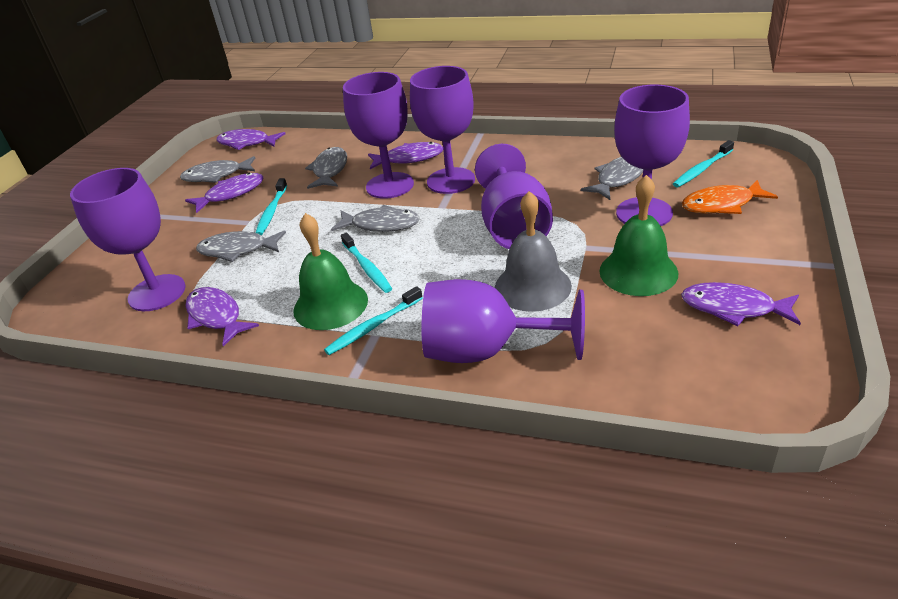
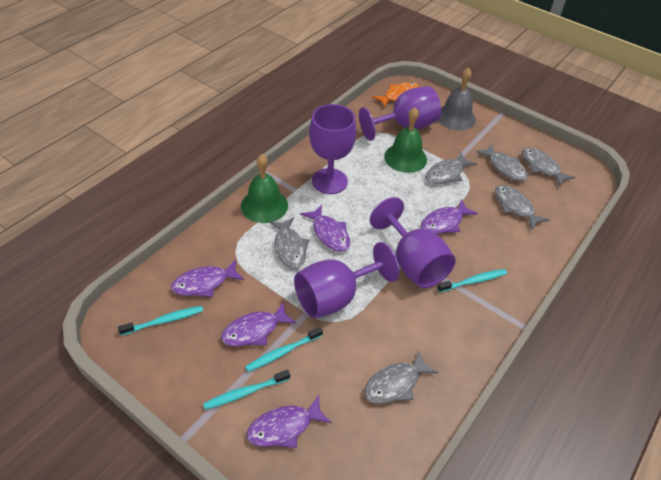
grey fish: 5 -> 6
purple goblet: 6 -> 4

